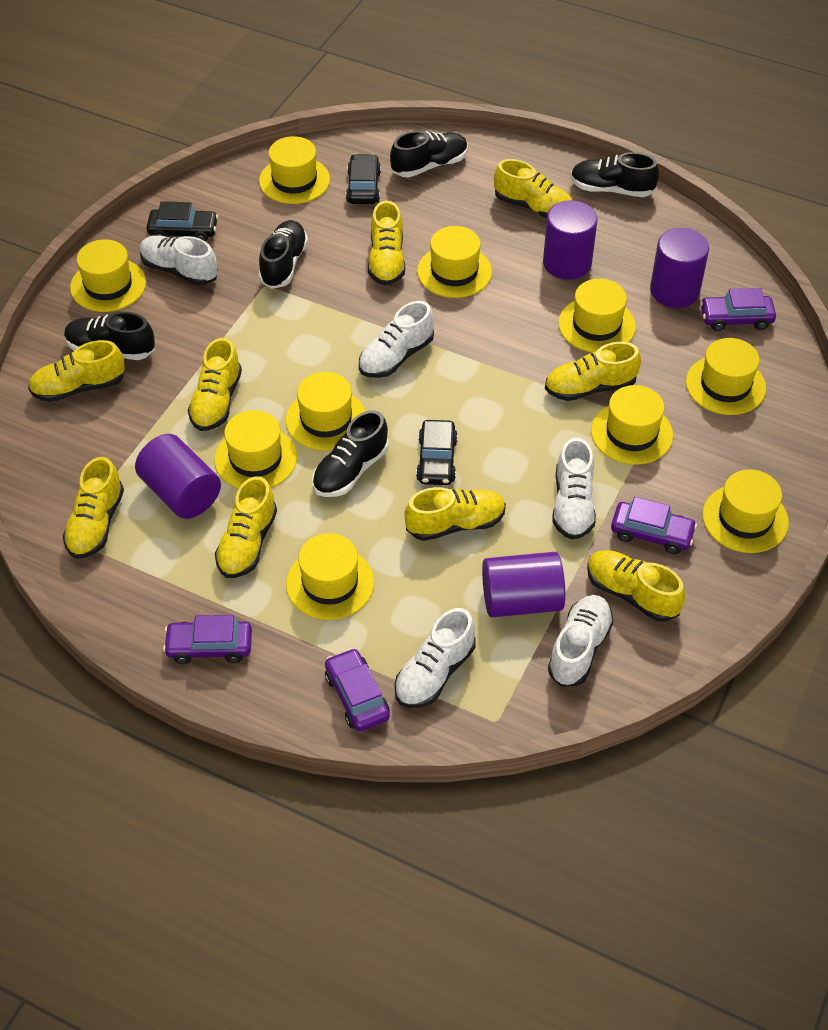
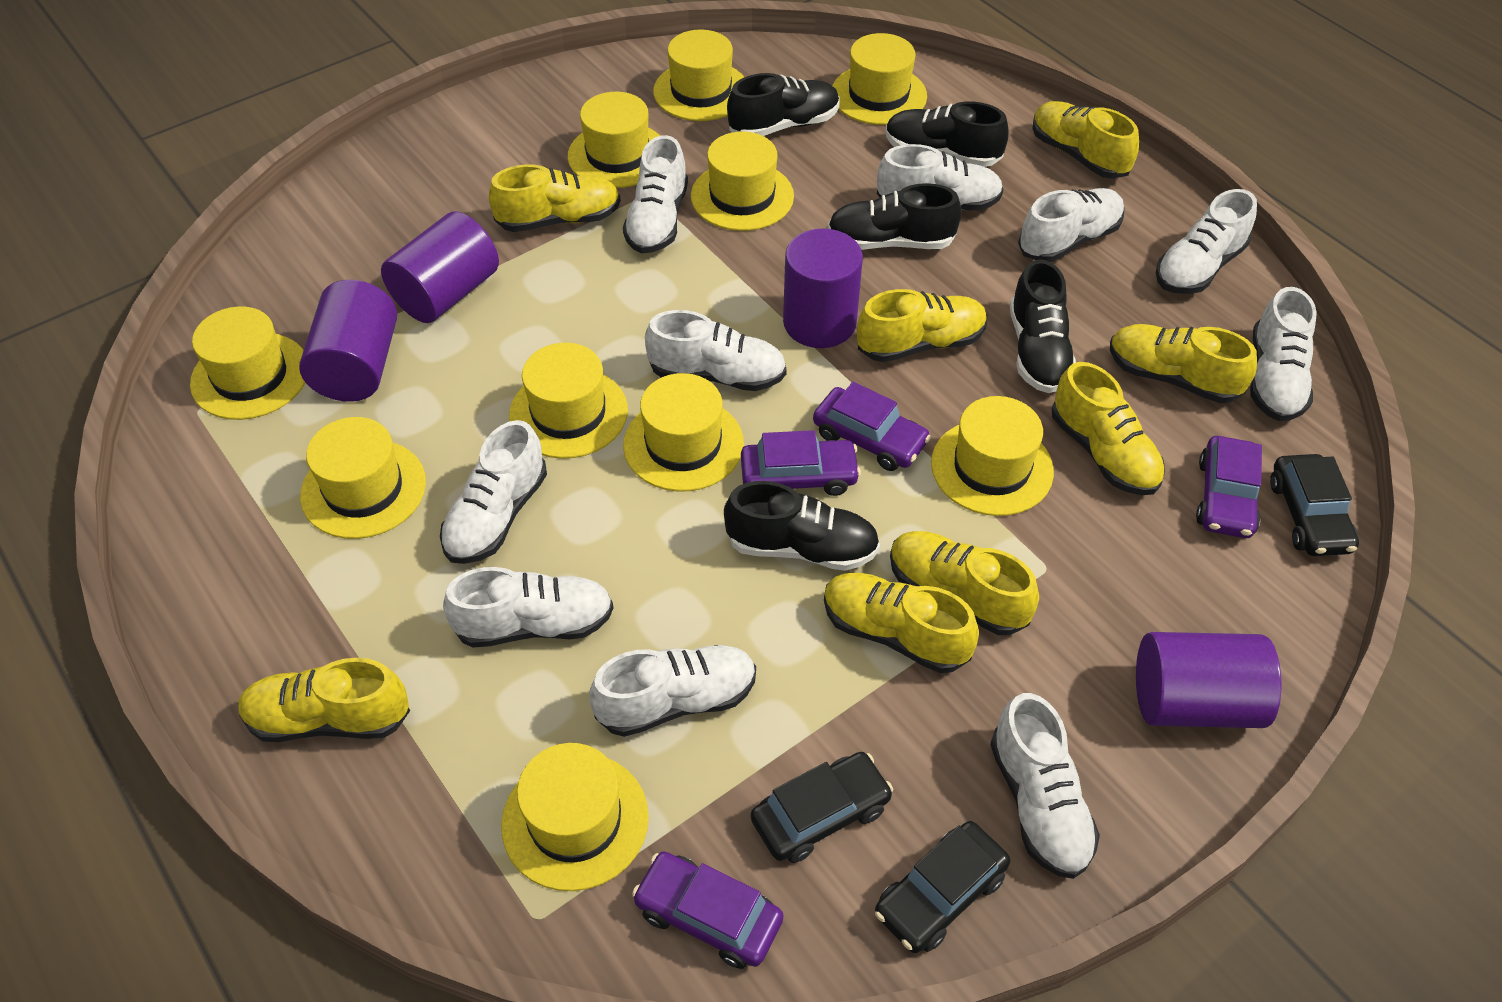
white shoe: 5 -> 10
yellow shoe: 9 -> 8

